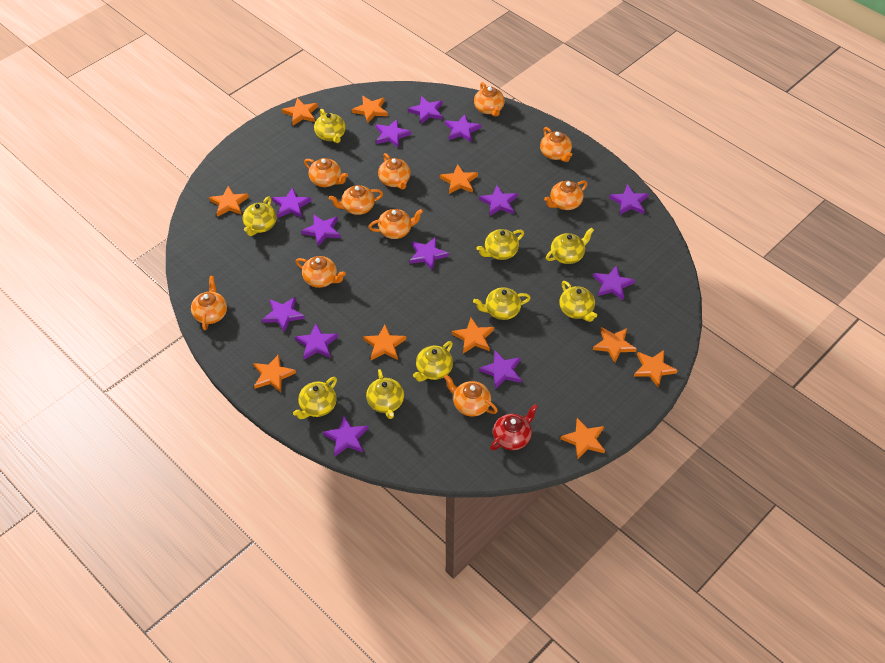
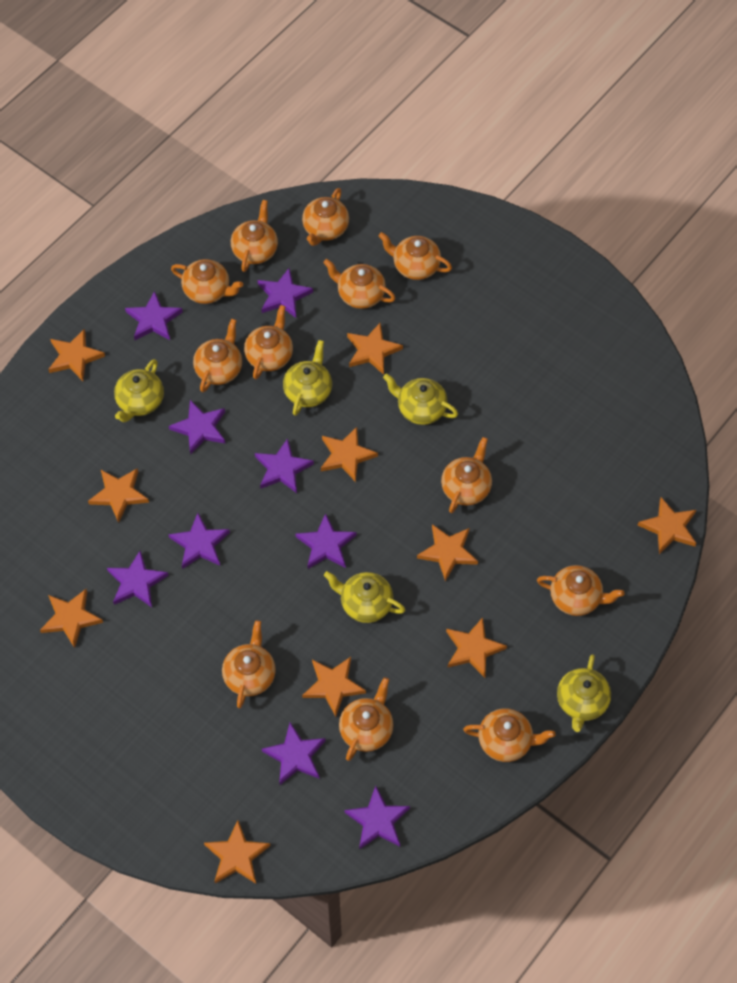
orange teapot: 10 -> 12
purple star: 13 -> 9
red teapot: 1 -> 0
yellow teapot: 9 -> 5

